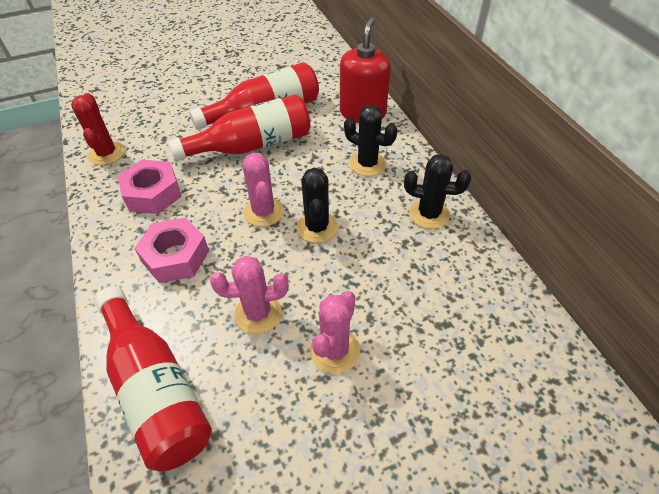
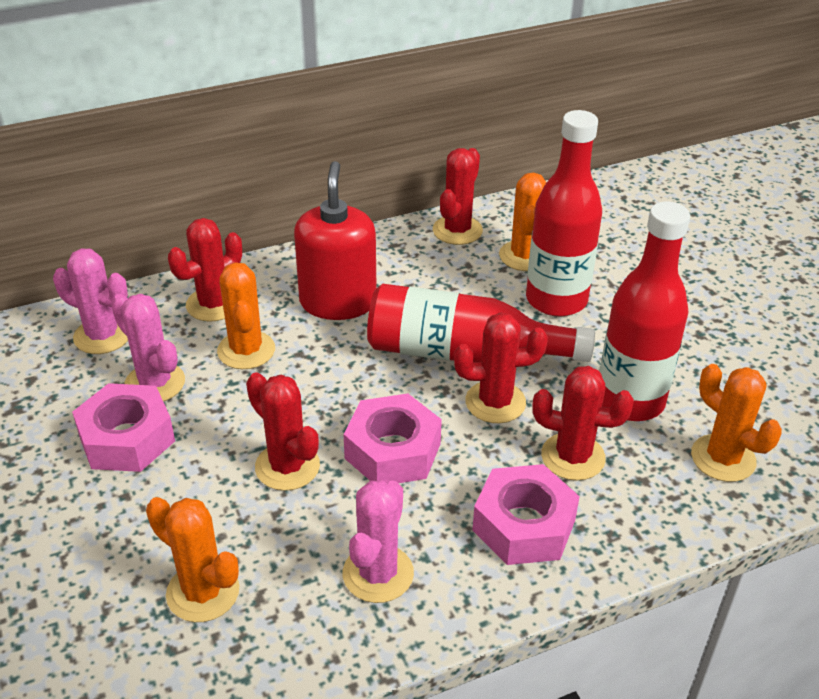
black cactus: 3 -> 0
orange cactus: 0 -> 4
pink nut: 2 -> 3
red cactus: 1 -> 5

